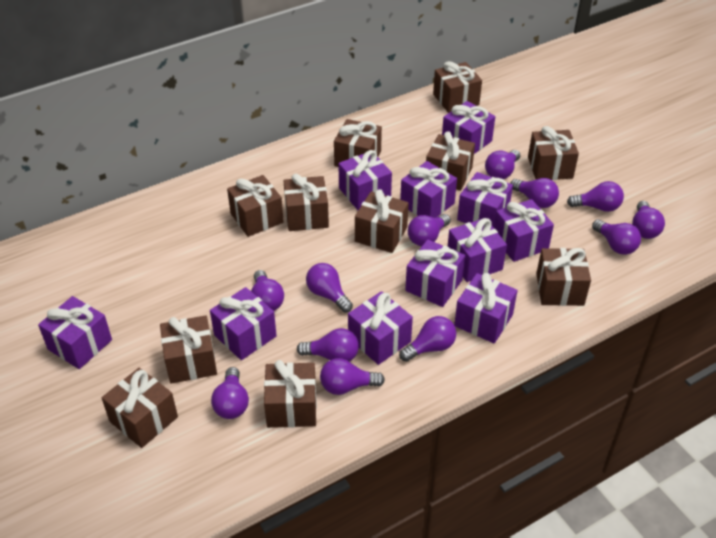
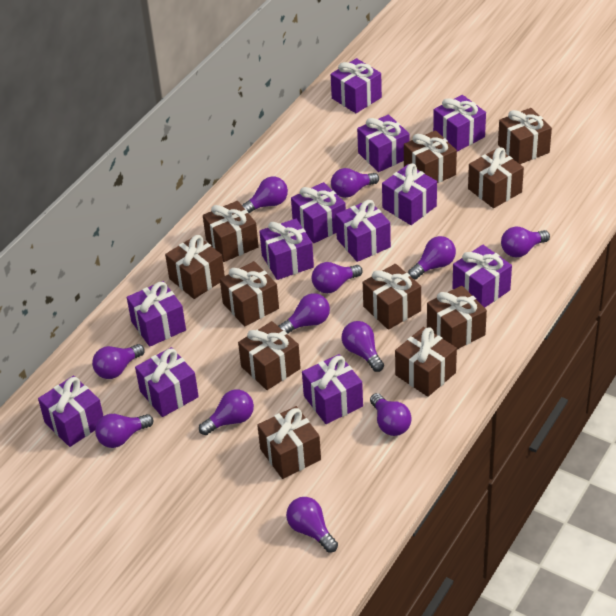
purple gift: 11 -> 12

